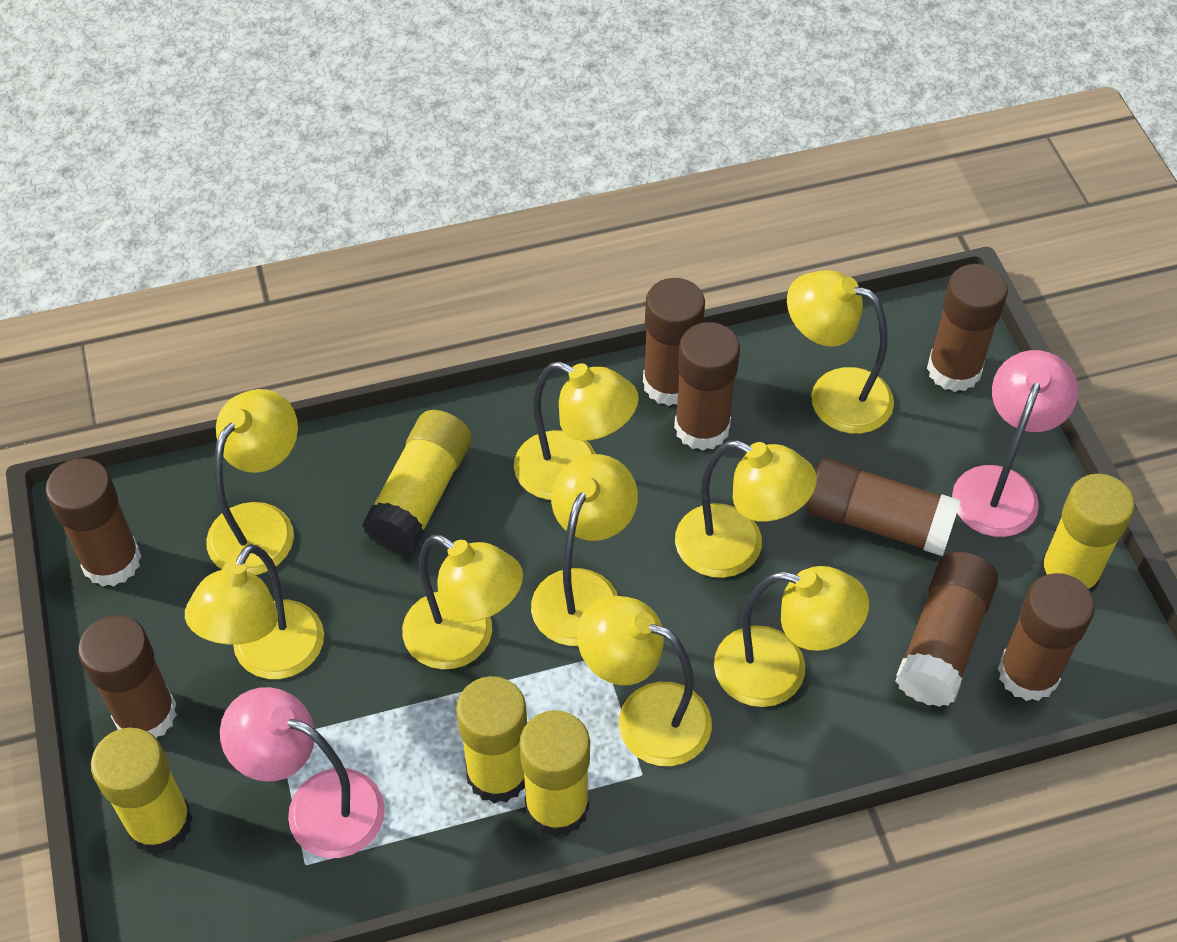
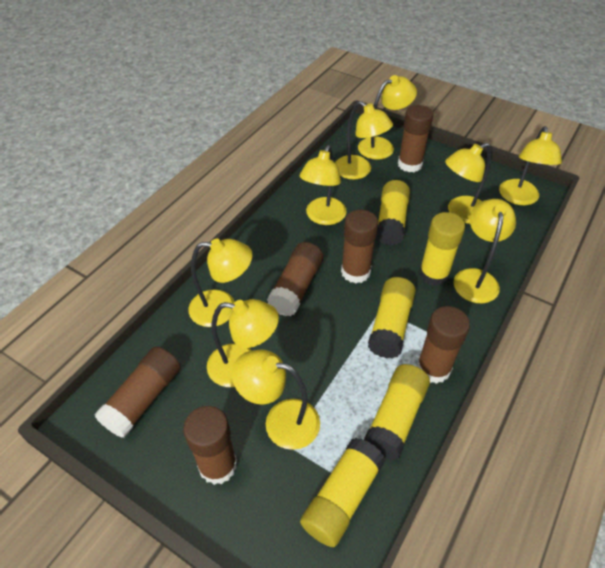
brown glue stick: 8 -> 6
pink lamp: 2 -> 0

